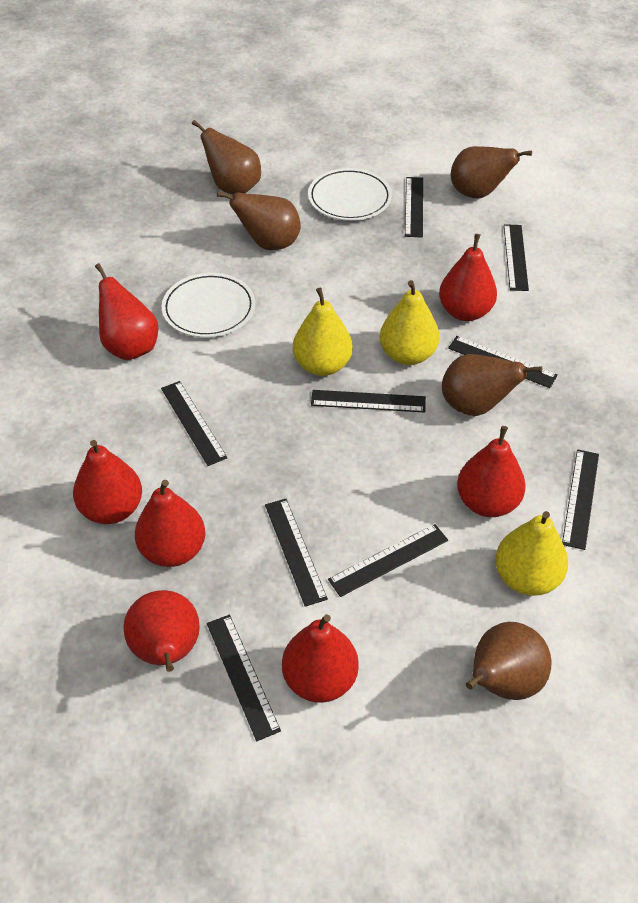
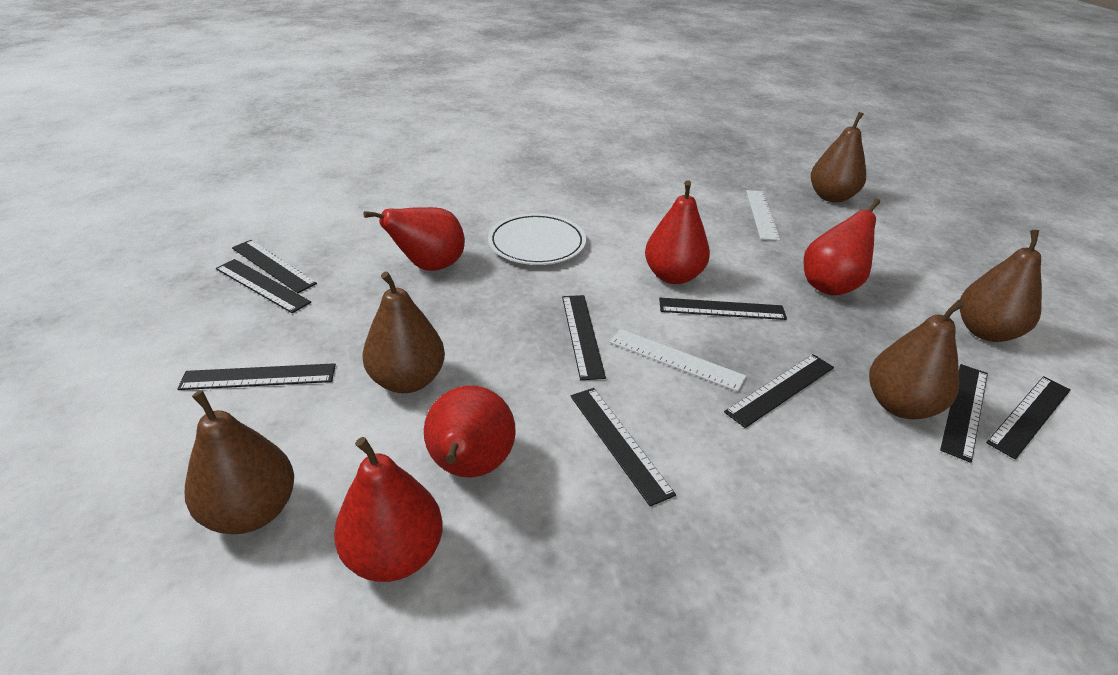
red pear: 7 -> 5
white plate: 2 -> 1
white ruler: 0 -> 2
yellow pear: 3 -> 0

